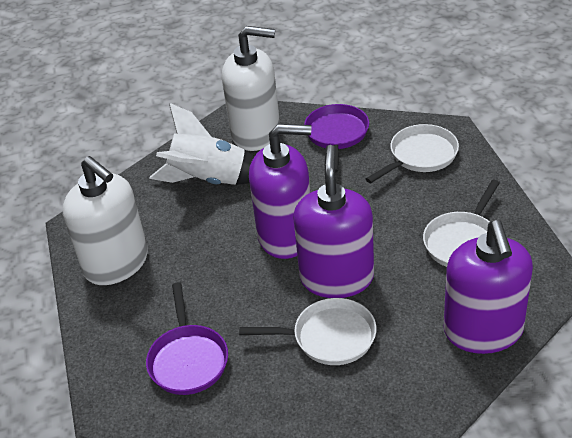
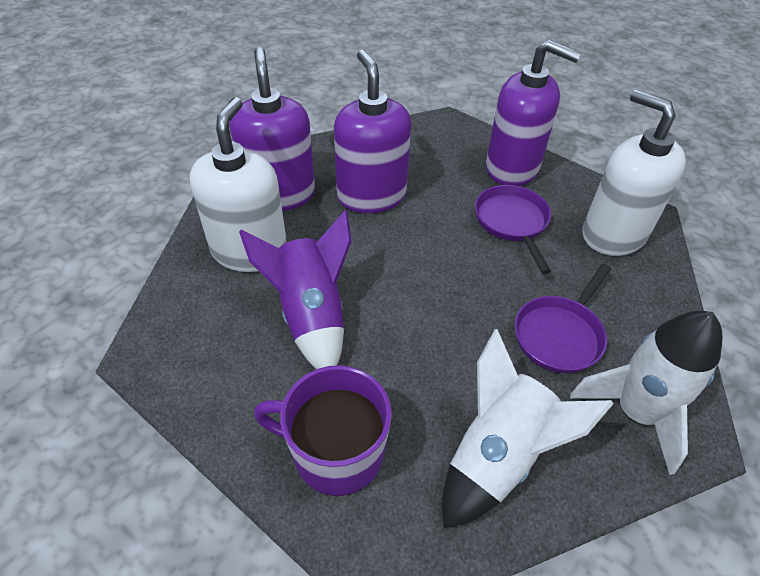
purple mug: 0 -> 1
purple rocket: 0 -> 1
white pan: 3 -> 0
white rocket: 1 -> 2

